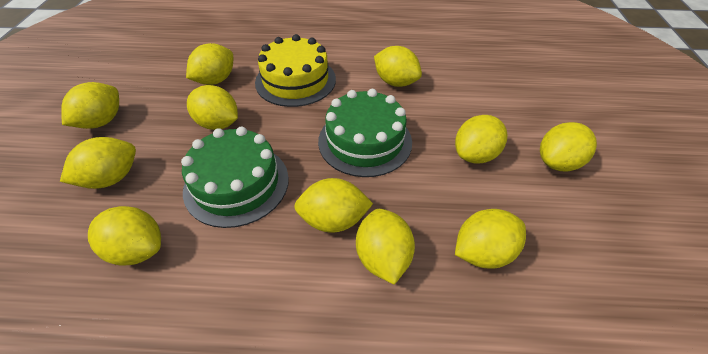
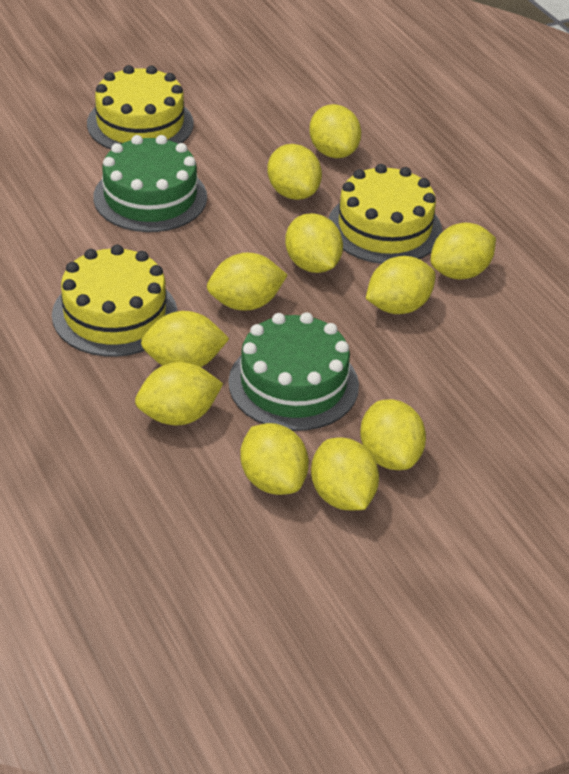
yellow cake: 1 -> 3

